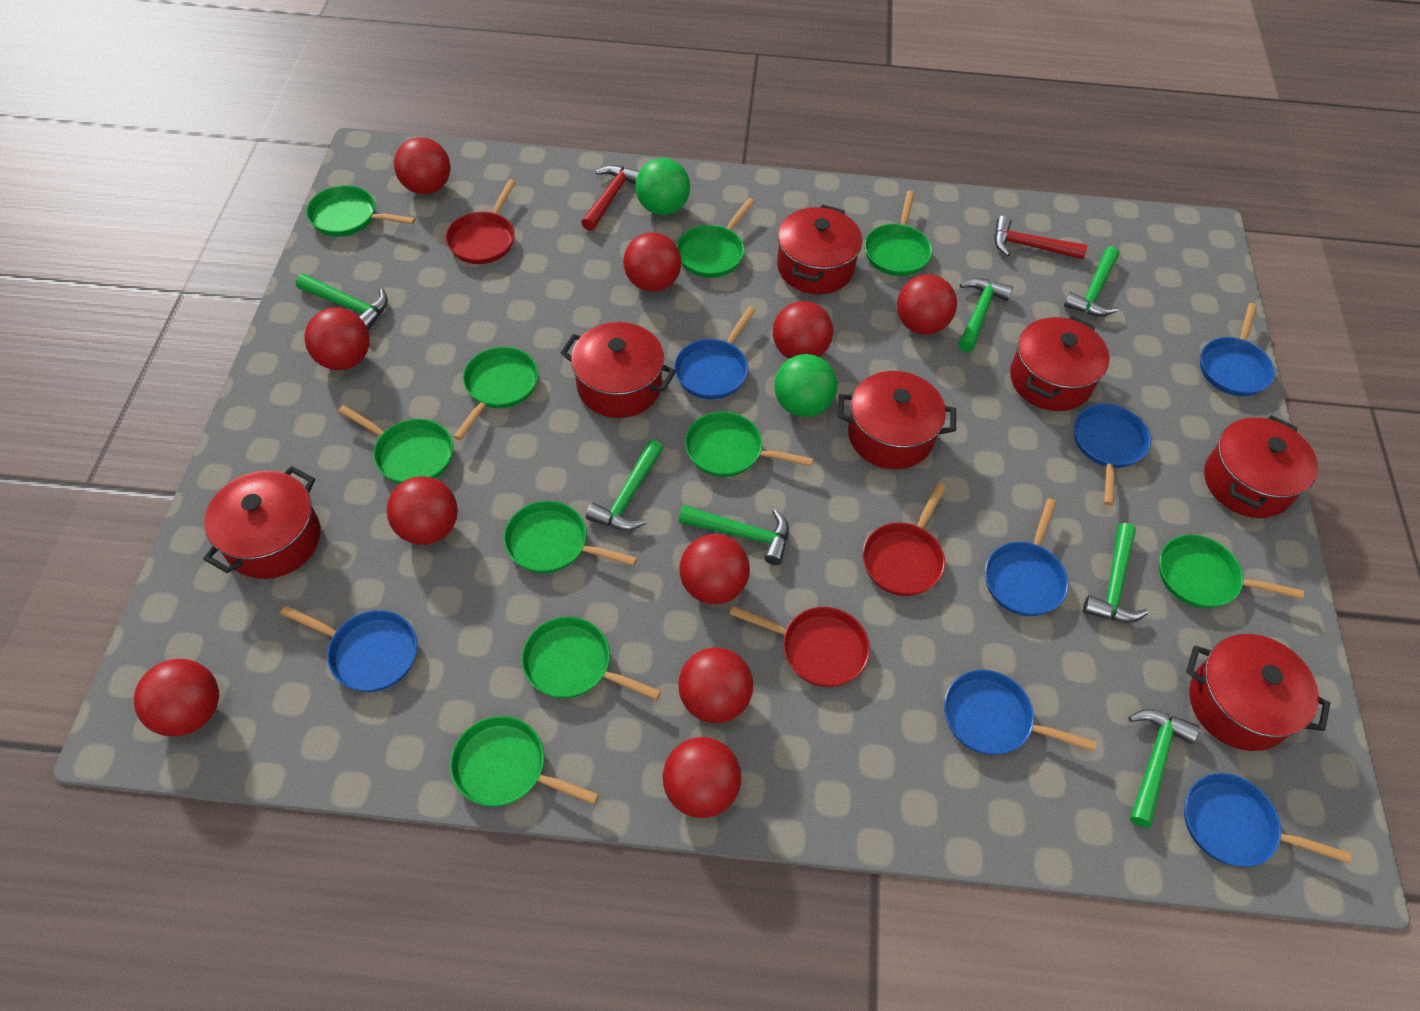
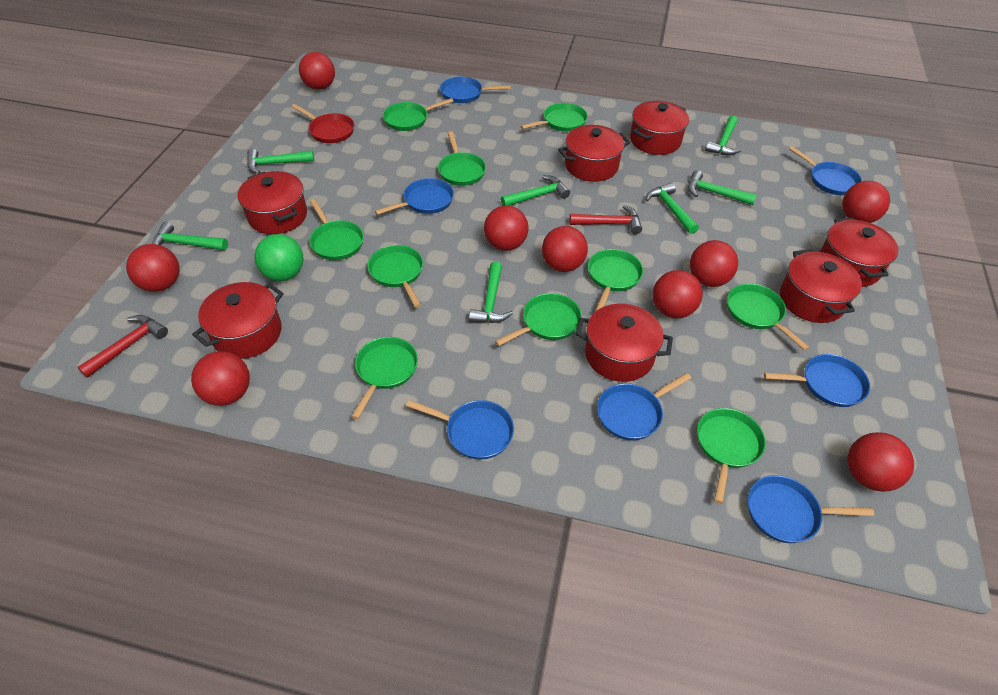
green ball: 2 -> 1
red ball: 10 -> 9
red pan: 3 -> 1

